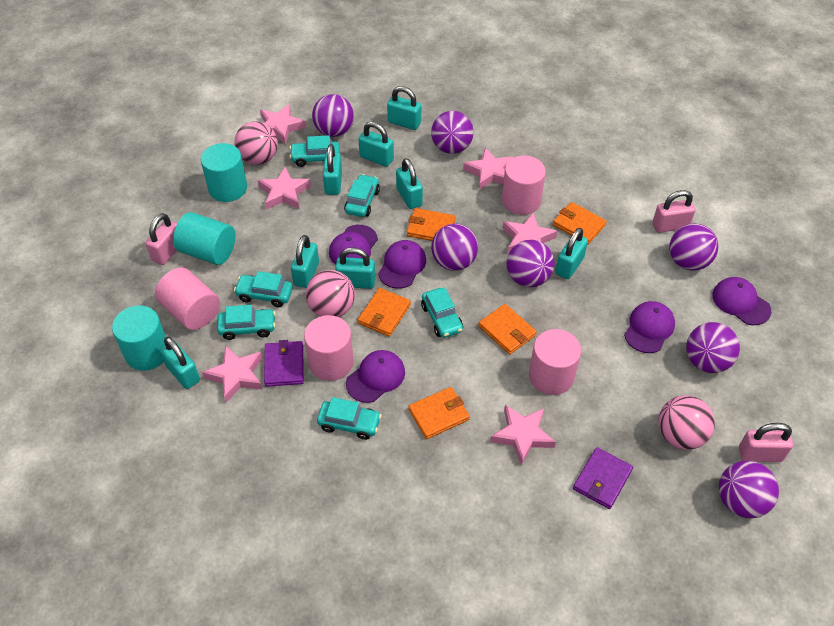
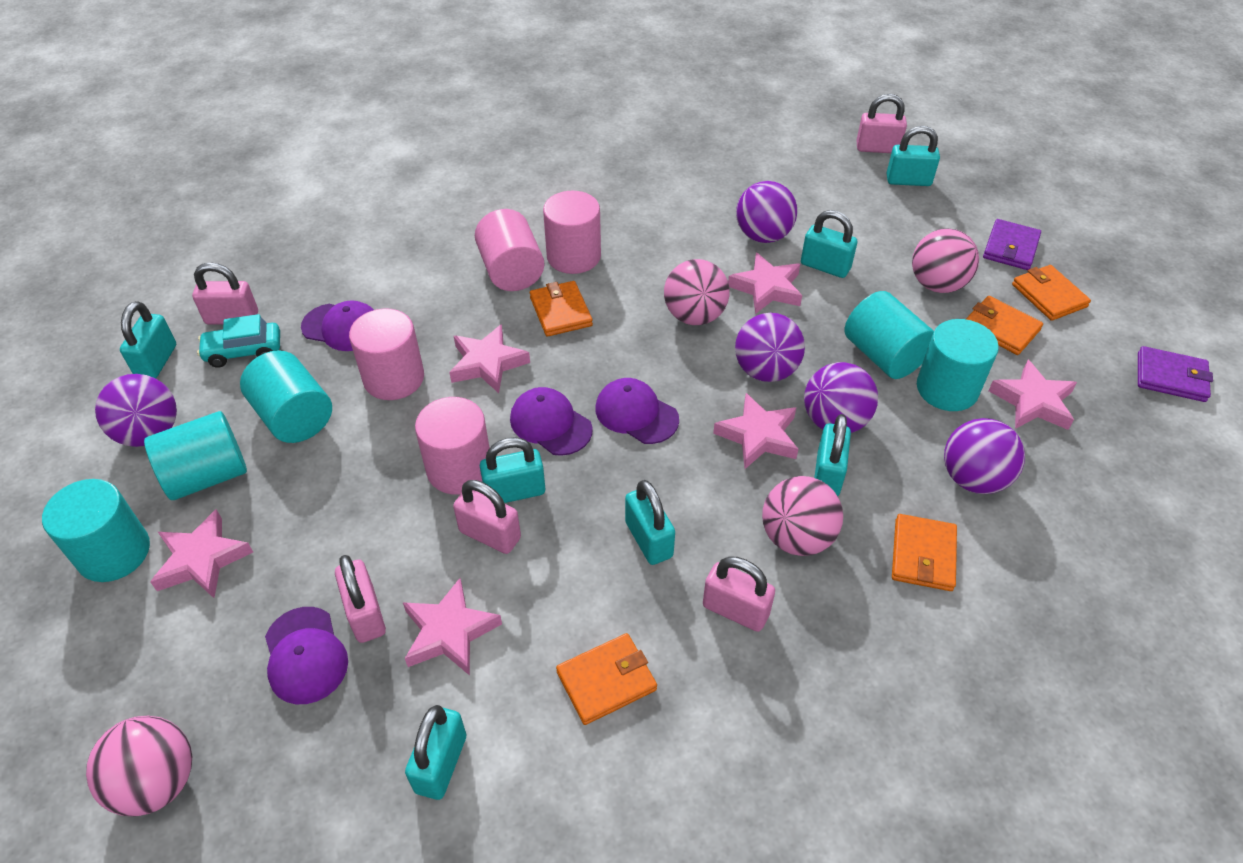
pink ball: 3 -> 4
pink padlock: 3 -> 5
purple ball: 7 -> 5
purple cap: 5 -> 4
turquoise car: 6 -> 1
turquoise cylinder: 3 -> 5
turquoise padlock: 8 -> 7

